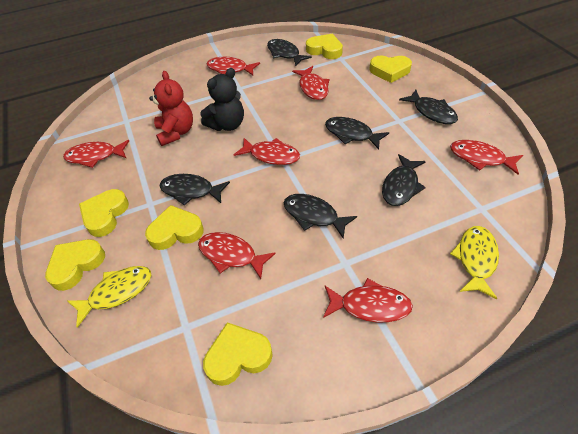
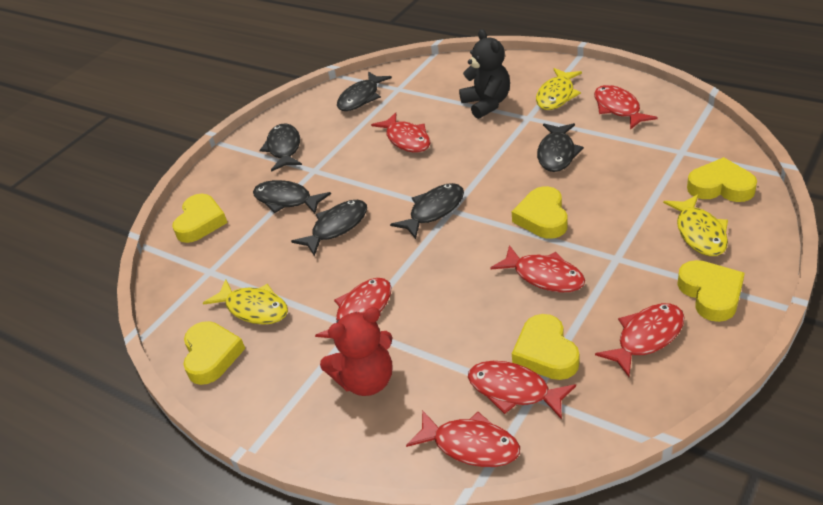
yellow fish: 2 -> 3

